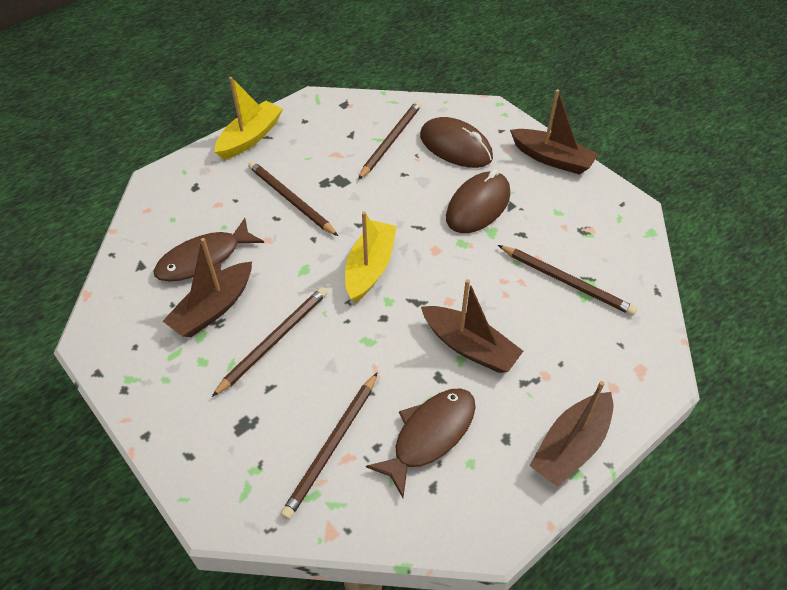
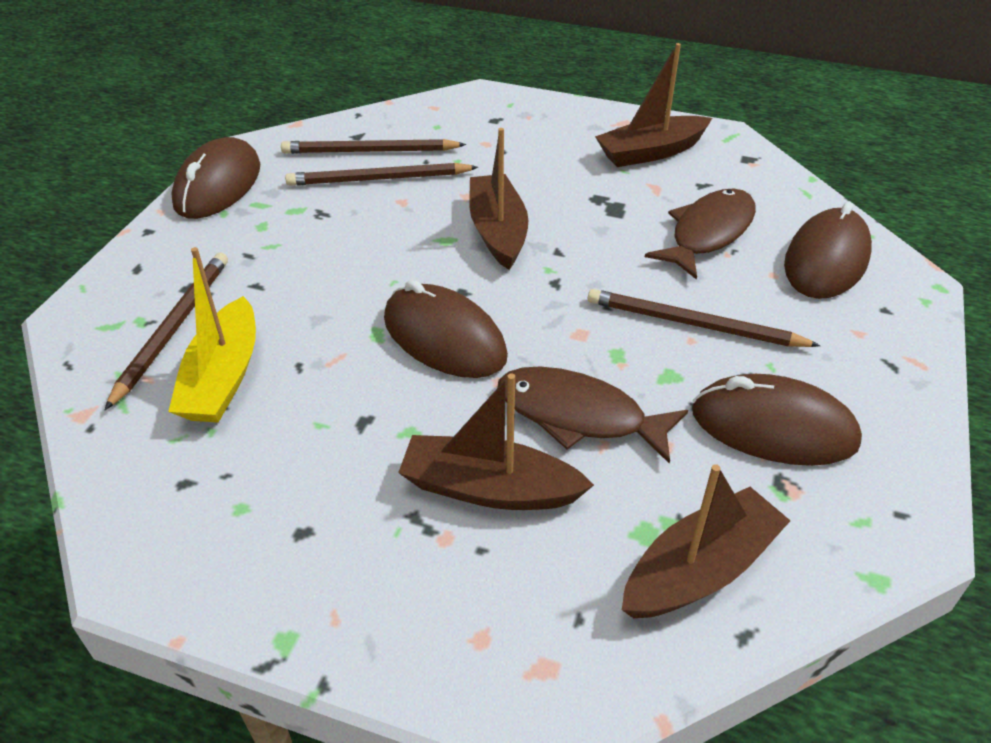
brown mouse: 2 -> 4
brown pencil: 5 -> 4
yellow boat: 2 -> 1

